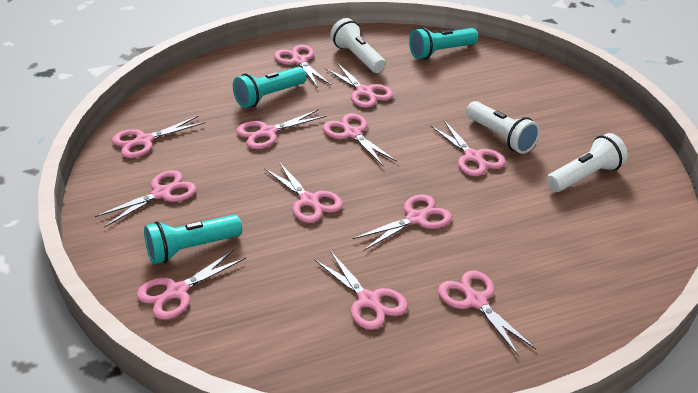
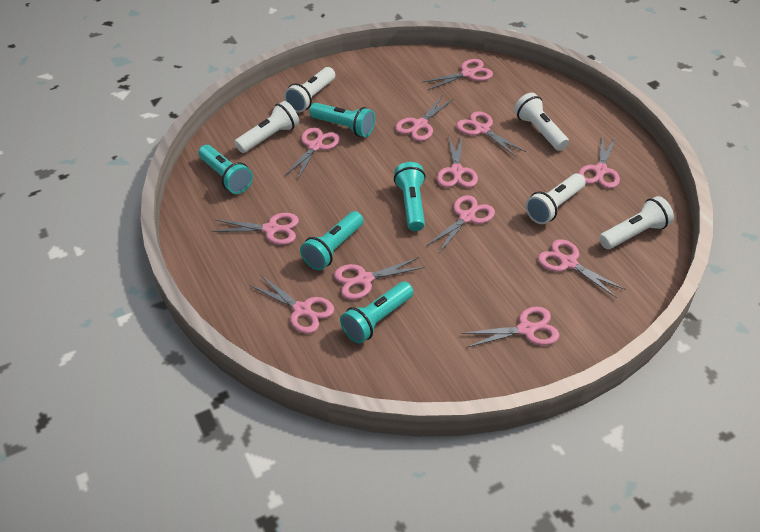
turquoise flashlight: 3 -> 5
white flashlight: 3 -> 5

